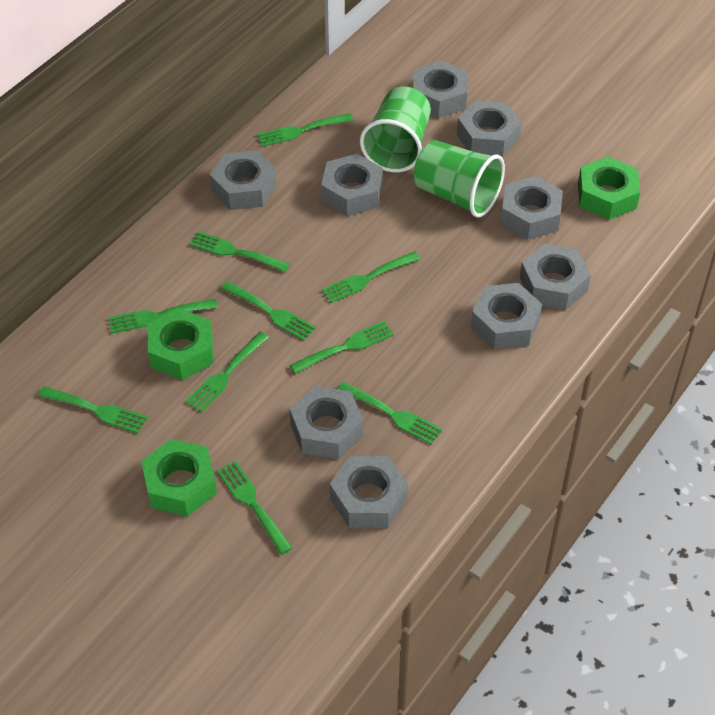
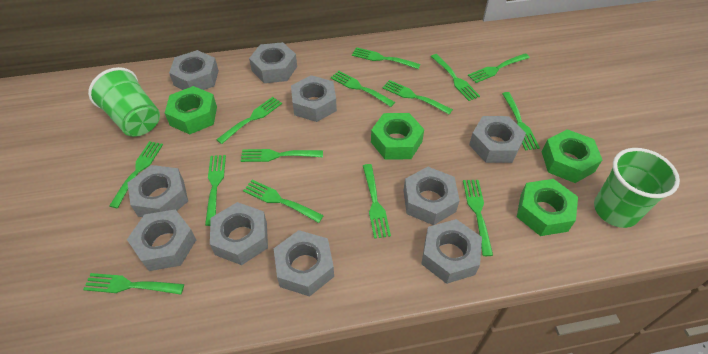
green fork: 10 -> 14
green nut: 3 -> 4
grey nut: 9 -> 10

